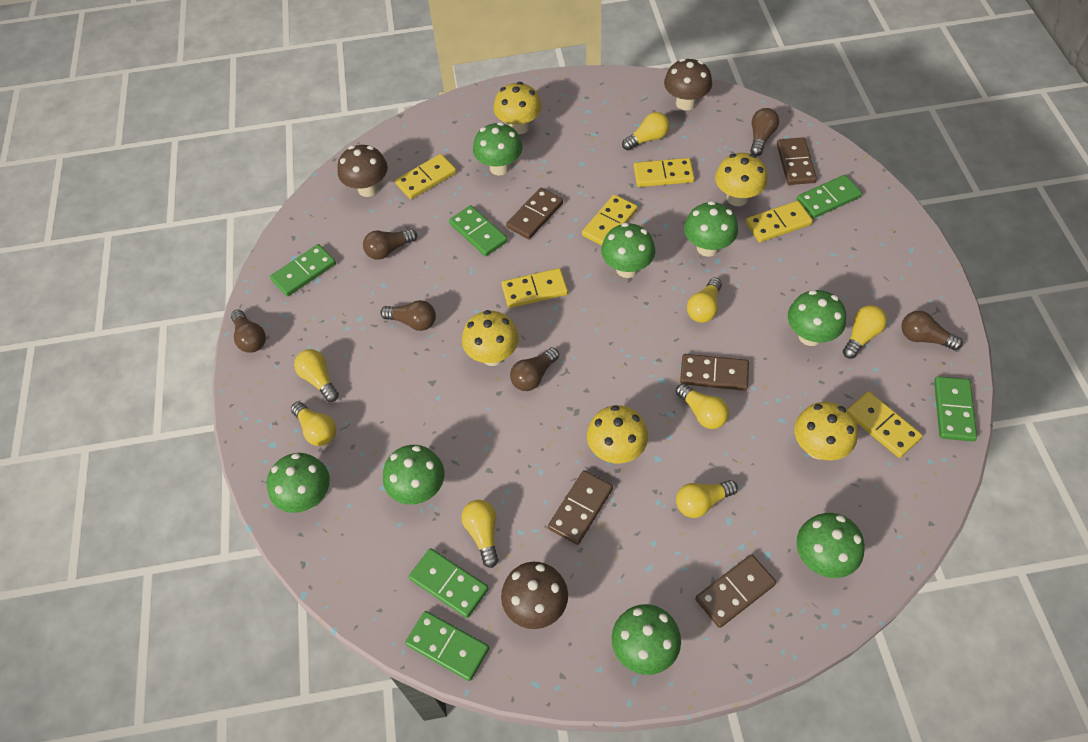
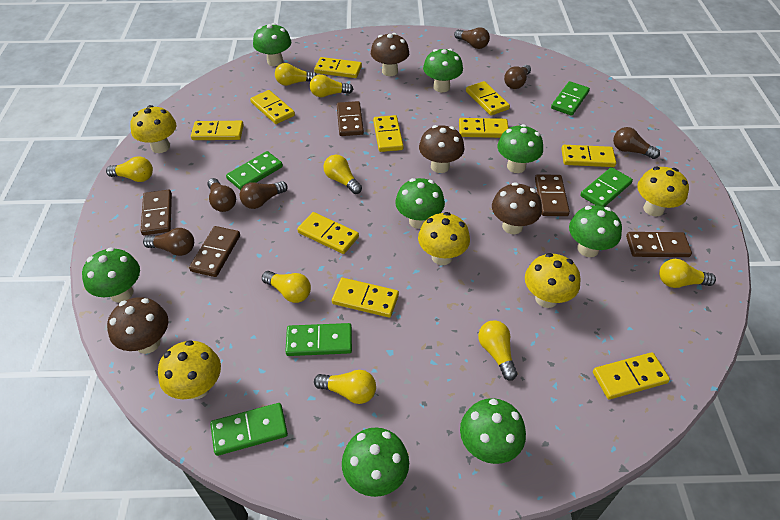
brown mushroom: 3 -> 4
green domino: 6 -> 5
yellow domino: 6 -> 10

